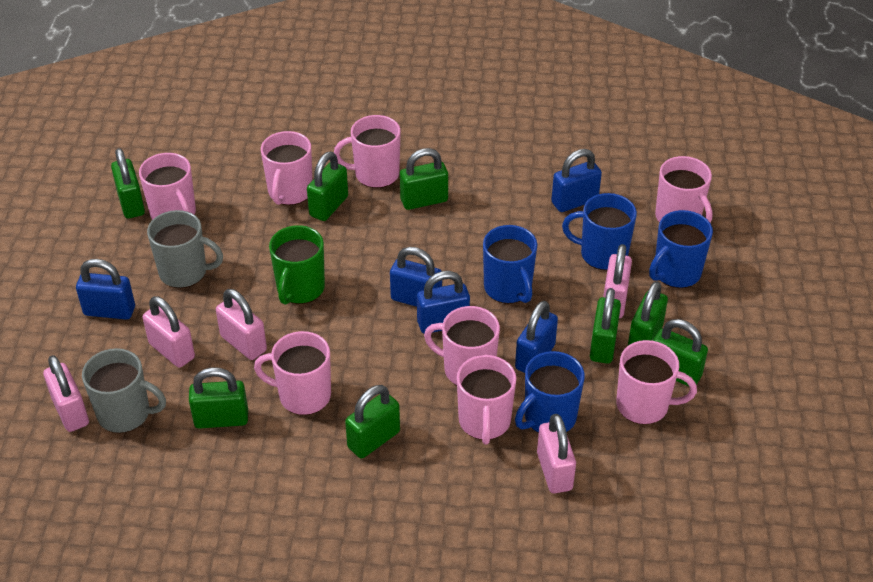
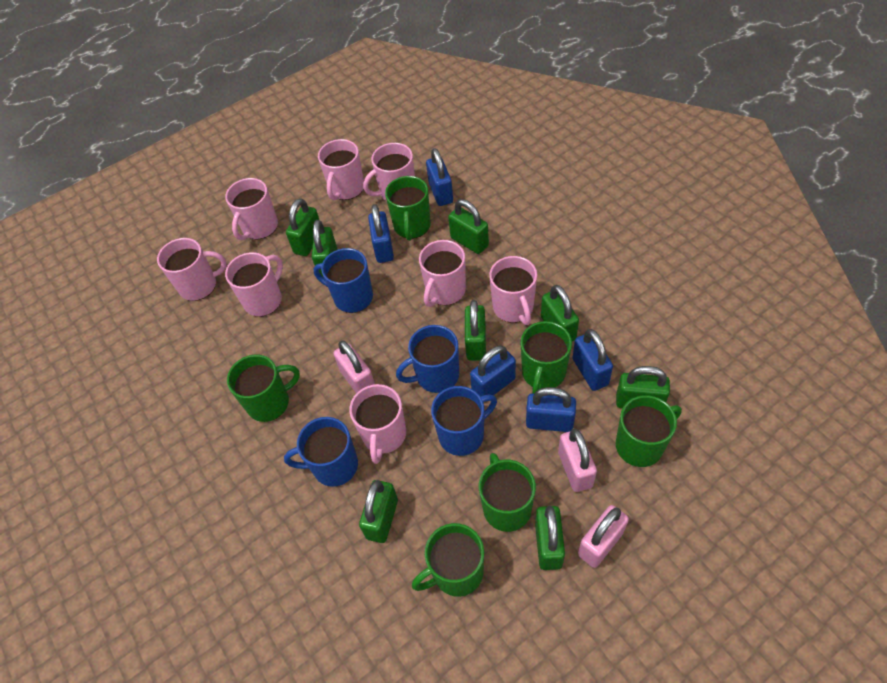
green mug: 1 -> 6
grey mug: 2 -> 0
pink padlock: 5 -> 3

